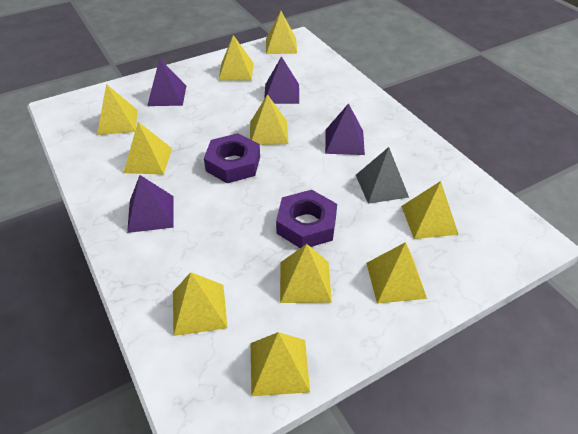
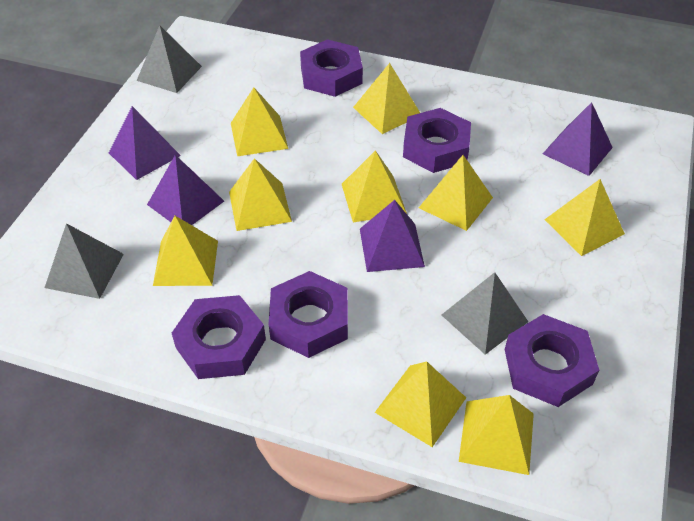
grey pyramid: 1 -> 3
purple nut: 2 -> 5
yellow pyramid: 10 -> 9

